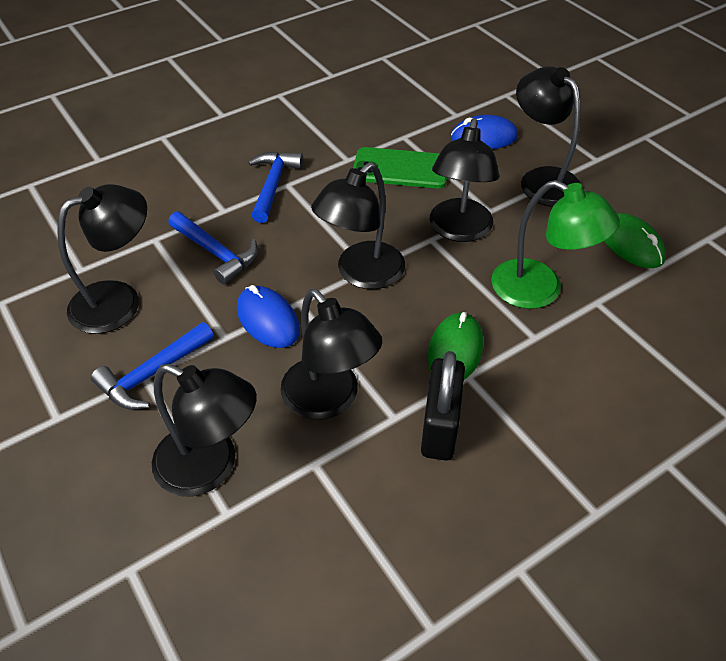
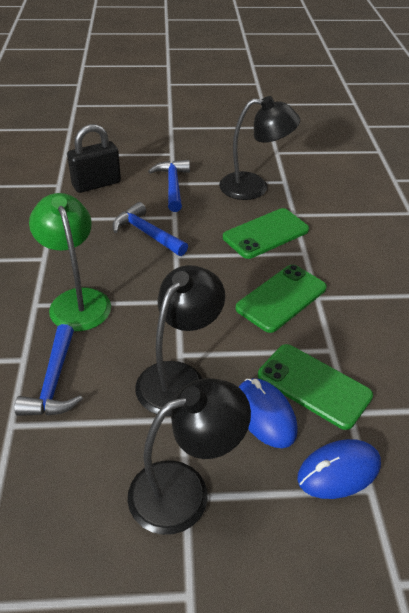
black lamp: 6 -> 3
green mouse: 2 -> 0
green phone: 1 -> 3

